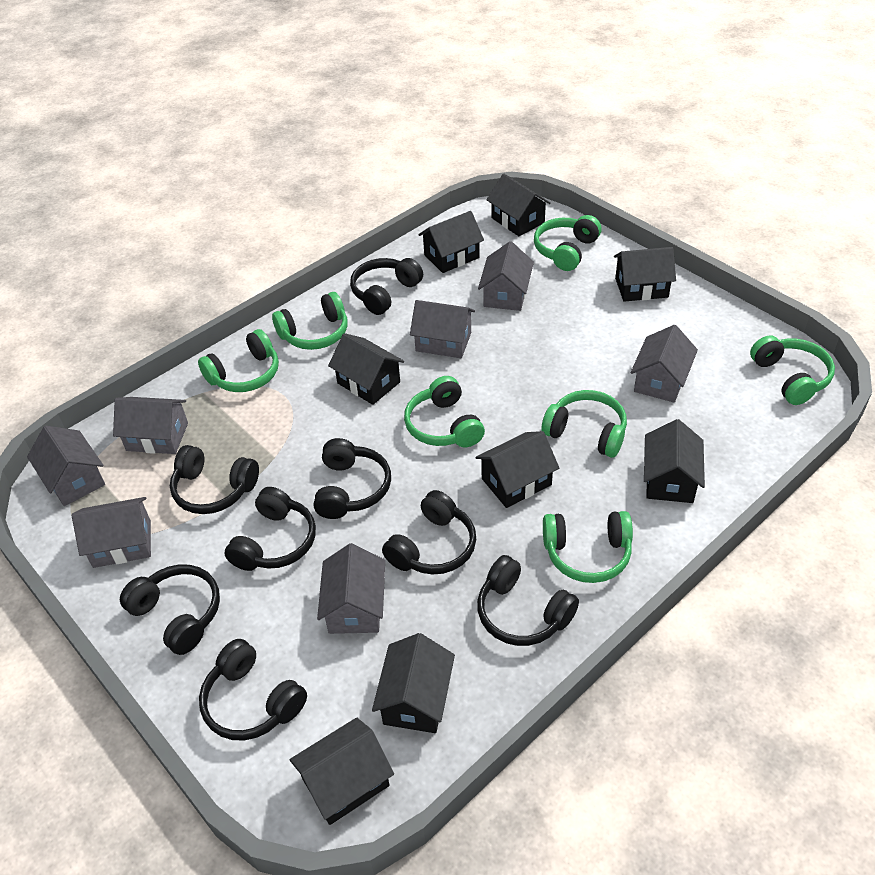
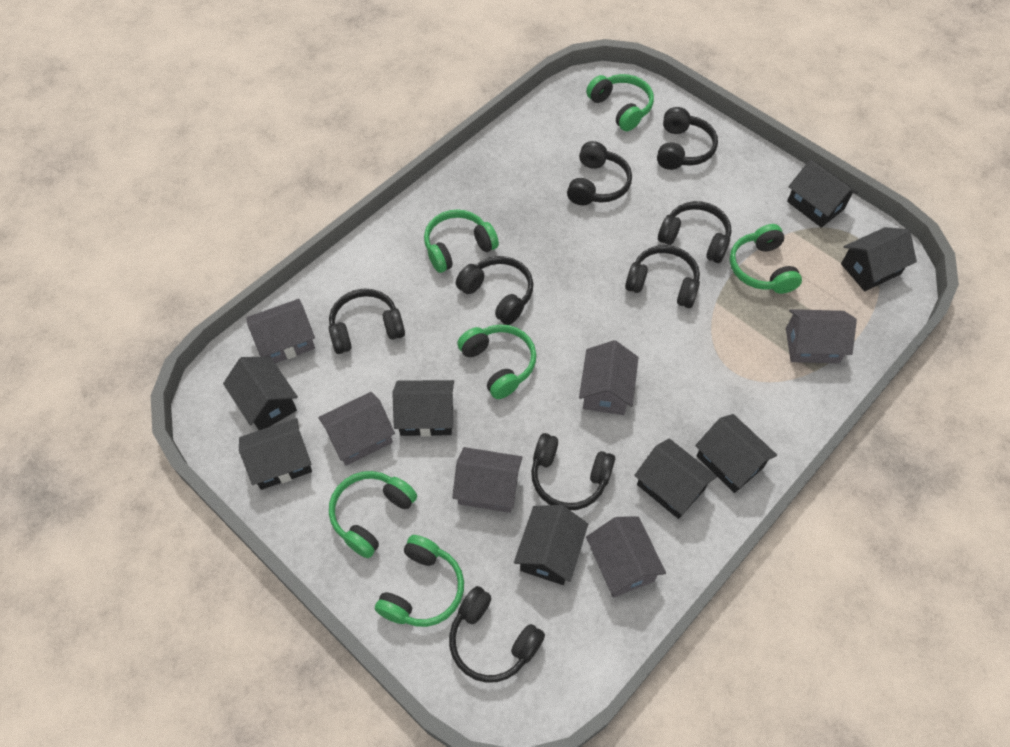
green headphones: 7 -> 6
grey house: 7 -> 6

